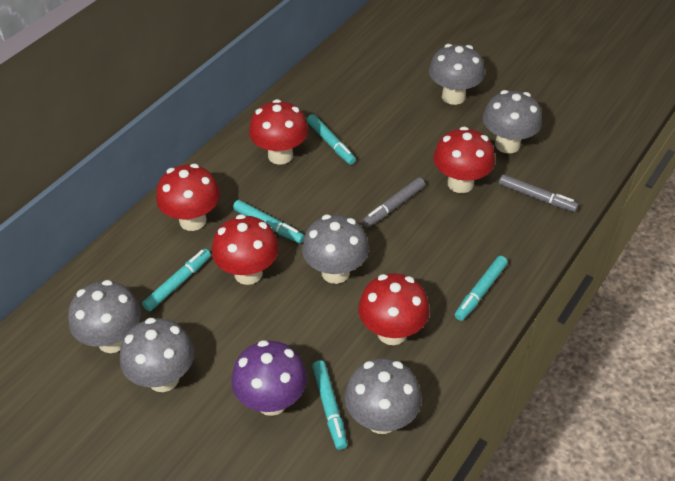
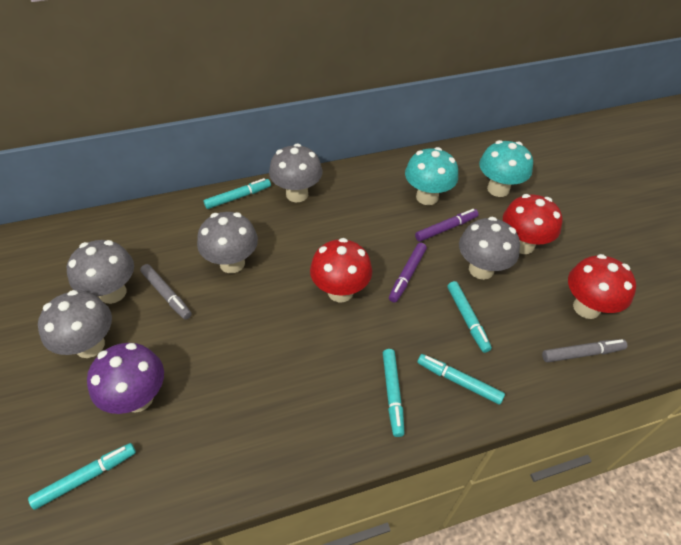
grey mushroom: 6 -> 5
purple marker: 0 -> 2
red mushroom: 5 -> 3
turquoise mushroom: 0 -> 2

